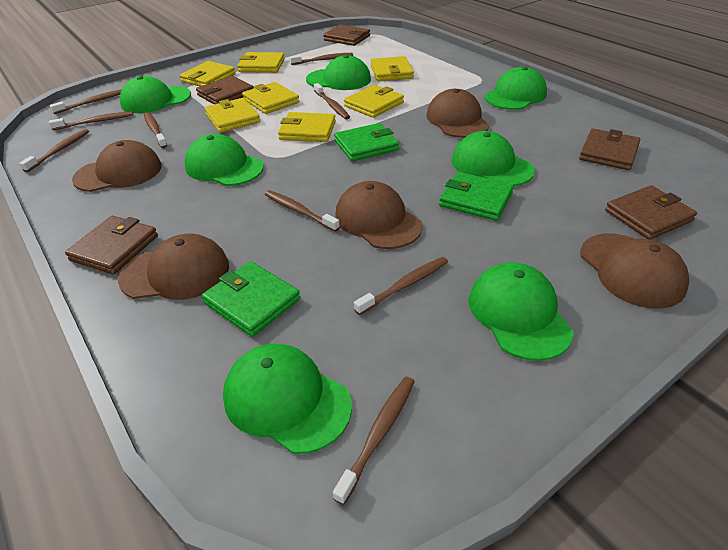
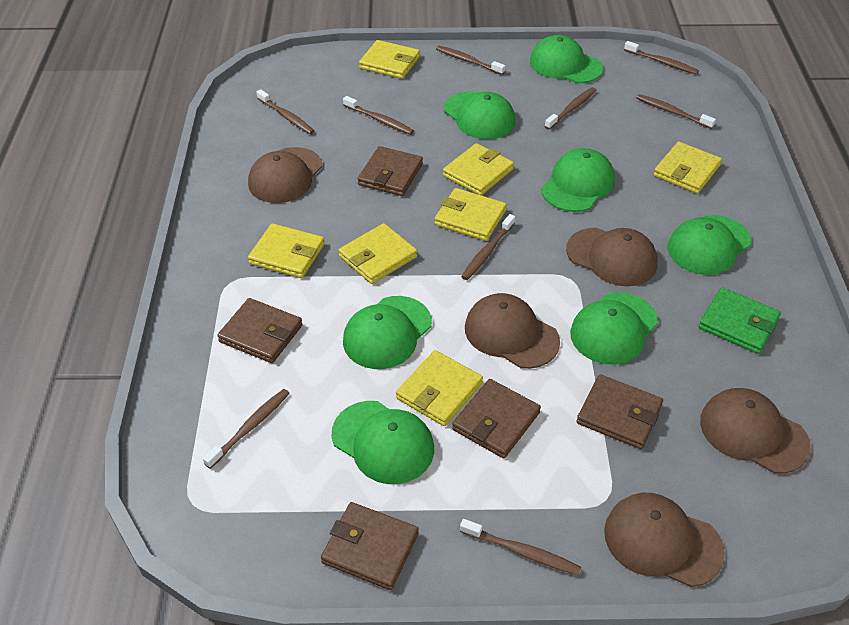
green wallet: 3 -> 1

